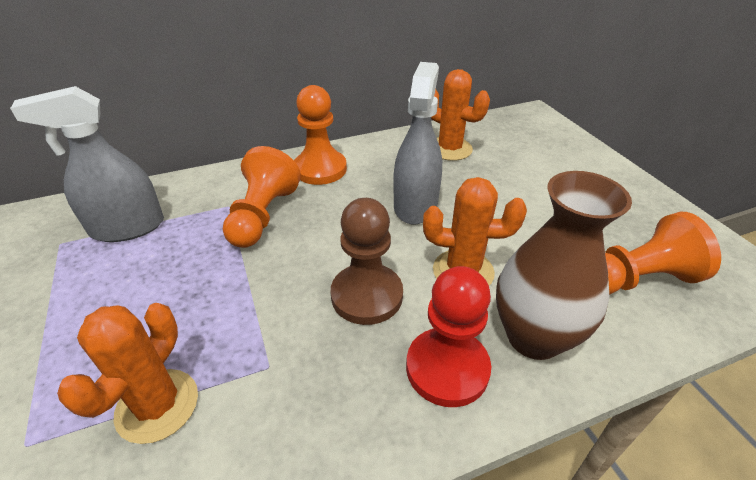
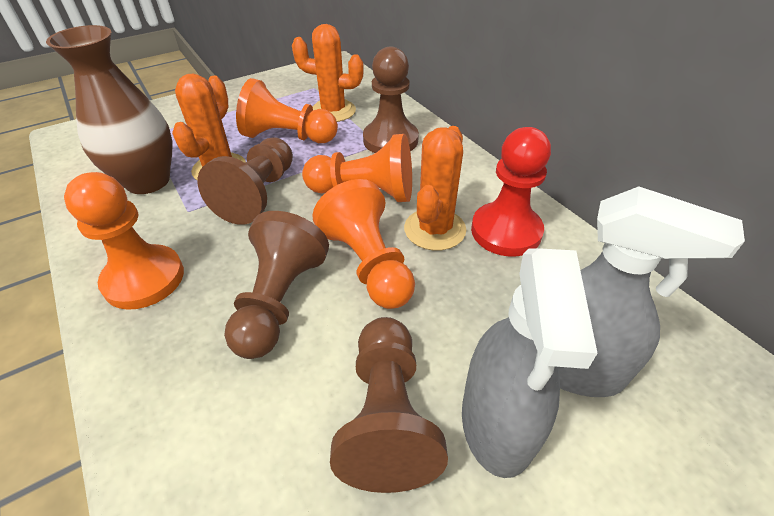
brown pawn: 1 -> 4
orange pawn: 3 -> 4

